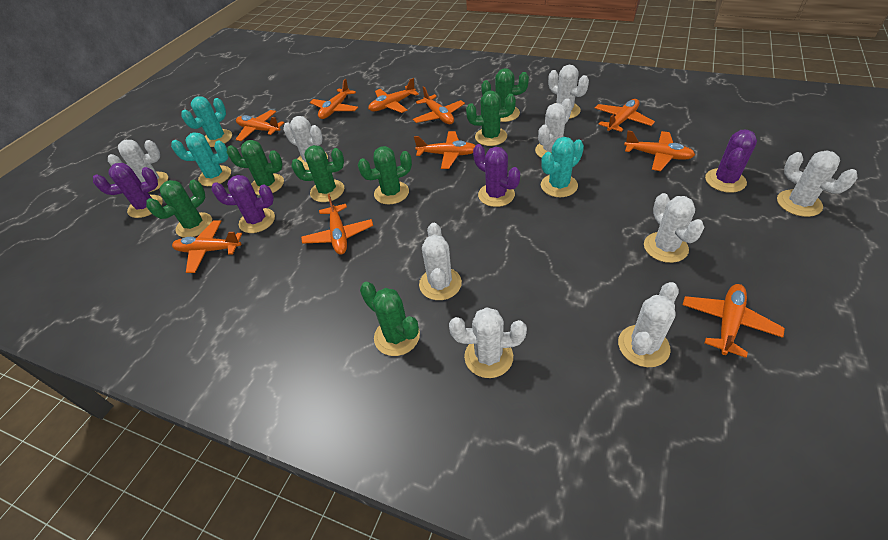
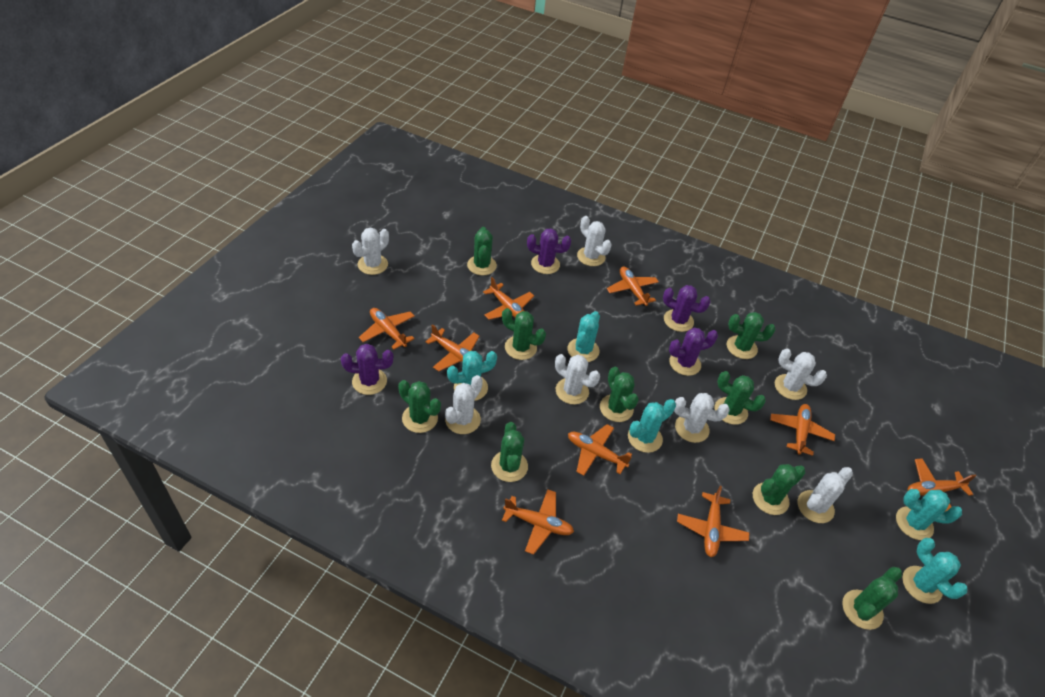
green cactus: 7 -> 9
orange plane: 10 -> 9
turquoise cactus: 3 -> 5
white cactus: 9 -> 7

